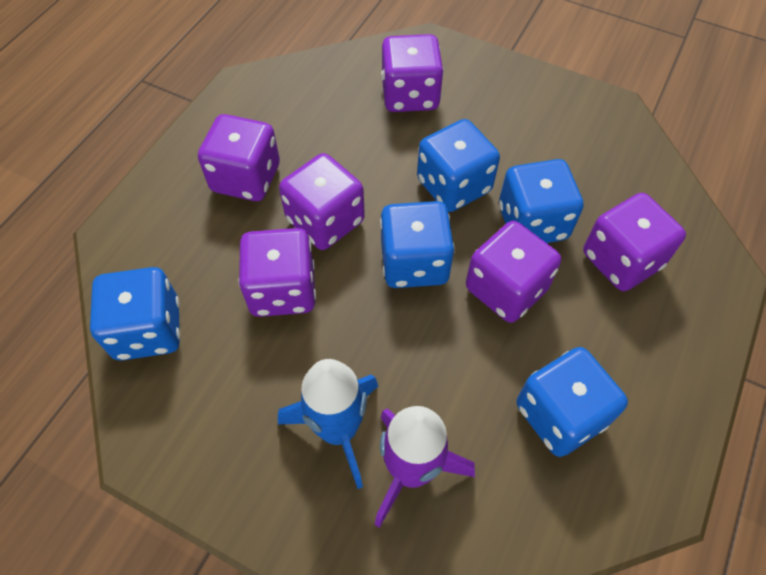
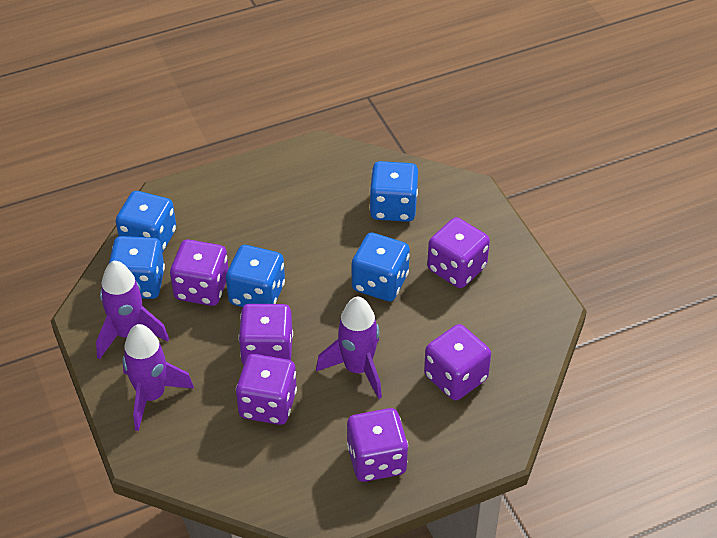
blue rocket: 1 -> 0
purple rocket: 1 -> 3

